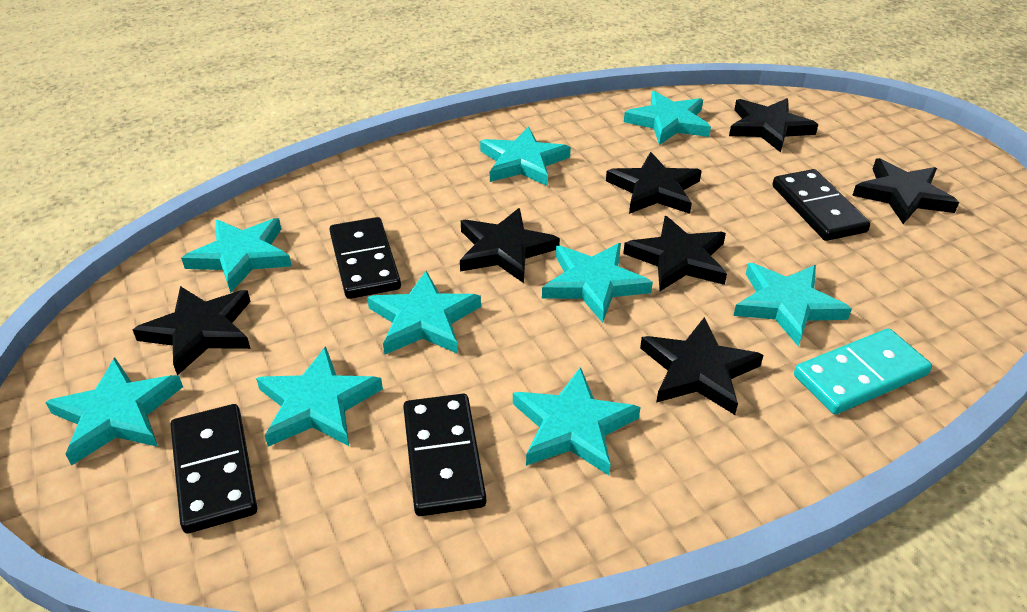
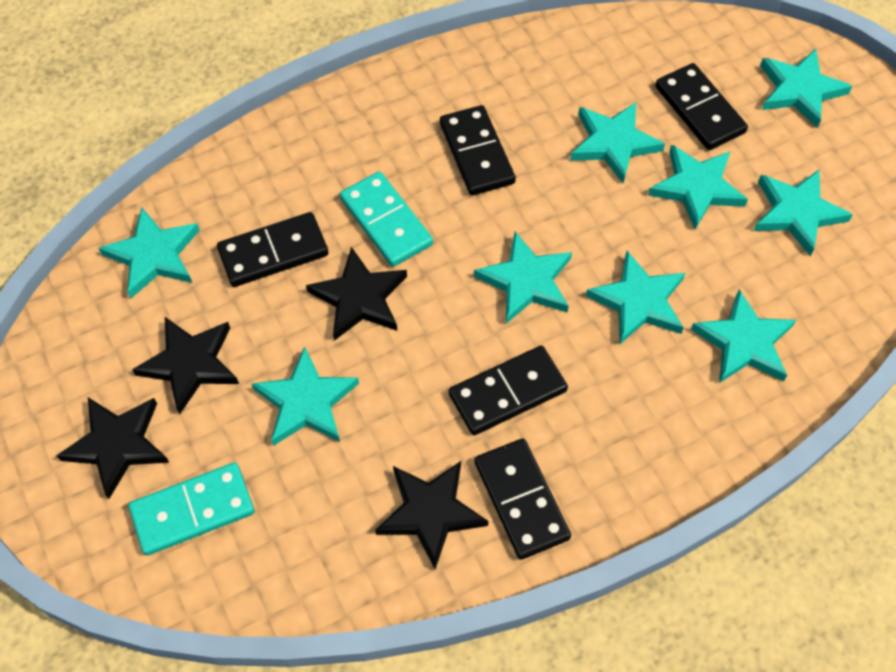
black domino: 4 -> 5
black star: 7 -> 4
turquoise domino: 1 -> 2

